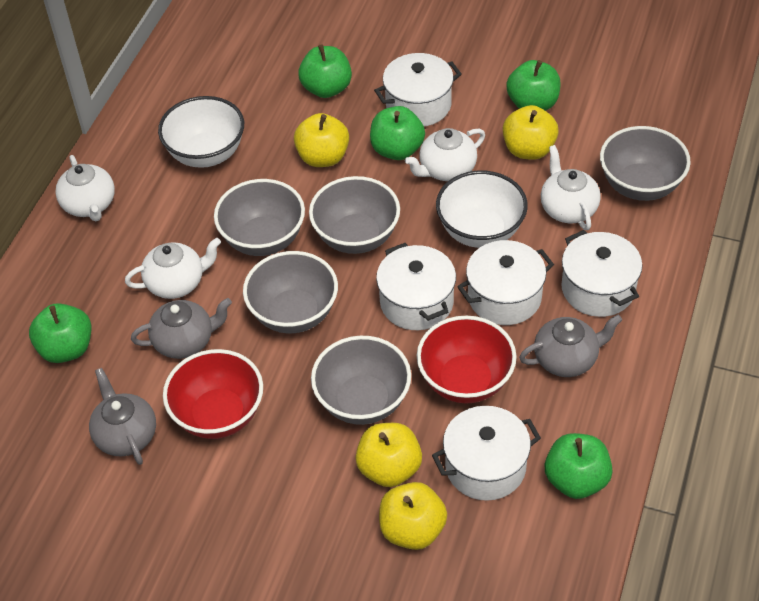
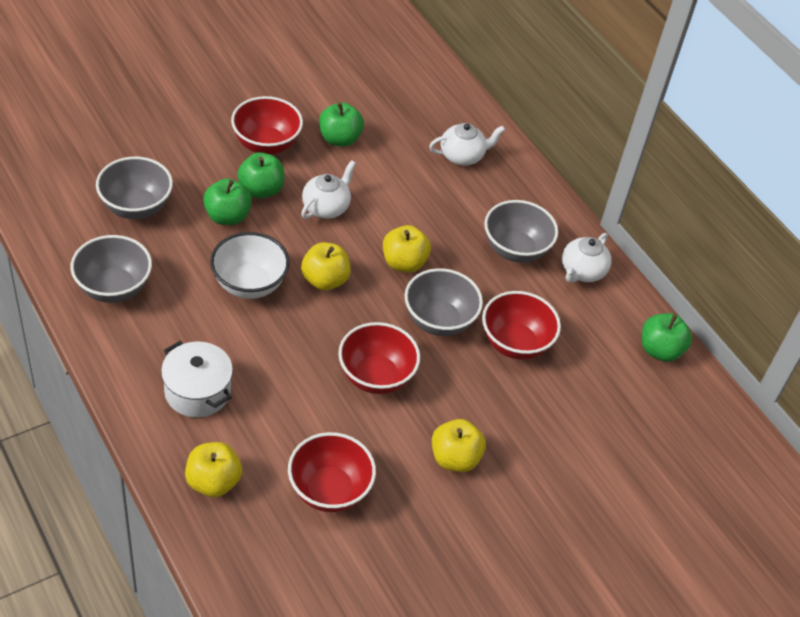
green apple: 5 -> 4
grey bowl: 5 -> 4
grey teapot: 3 -> 0
red bowl: 2 -> 4
white bowl: 2 -> 1
white pot: 5 -> 1
white teapot: 4 -> 3

